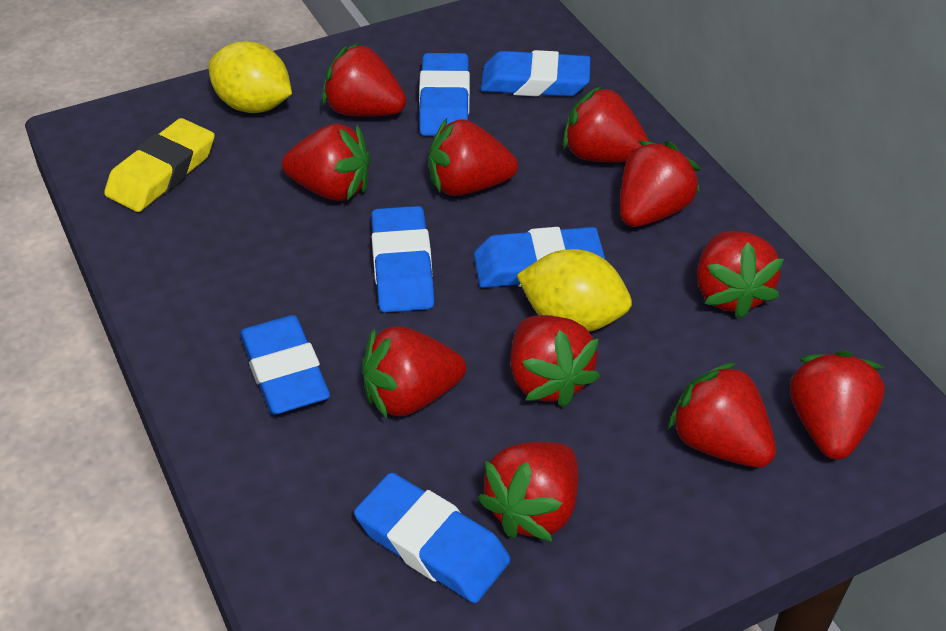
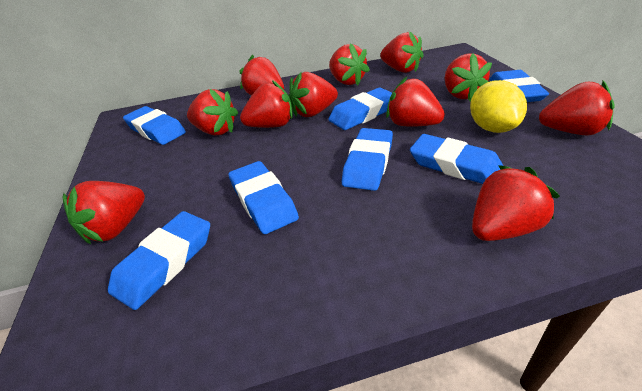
blue eraser: 6 -> 7
yellow eraser: 1 -> 0
yellow lemon: 2 -> 1

